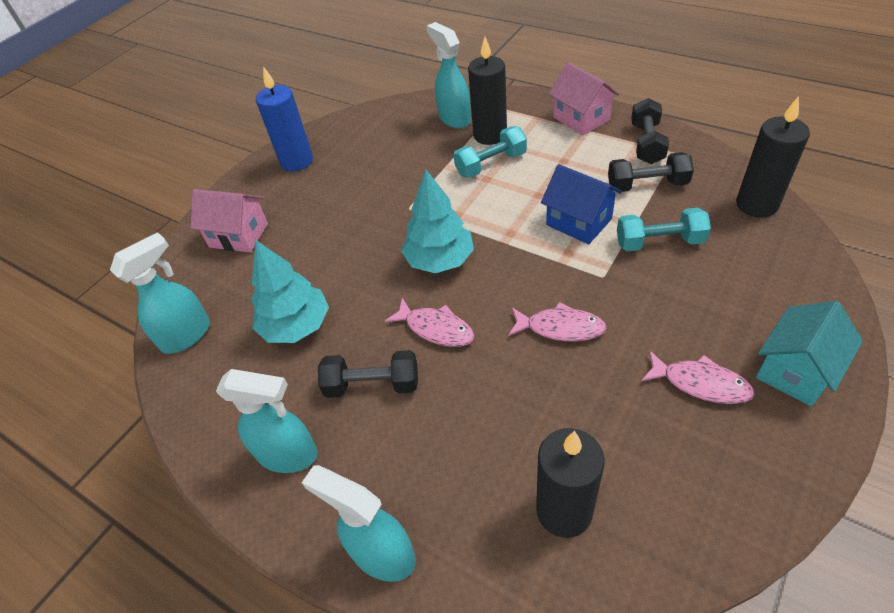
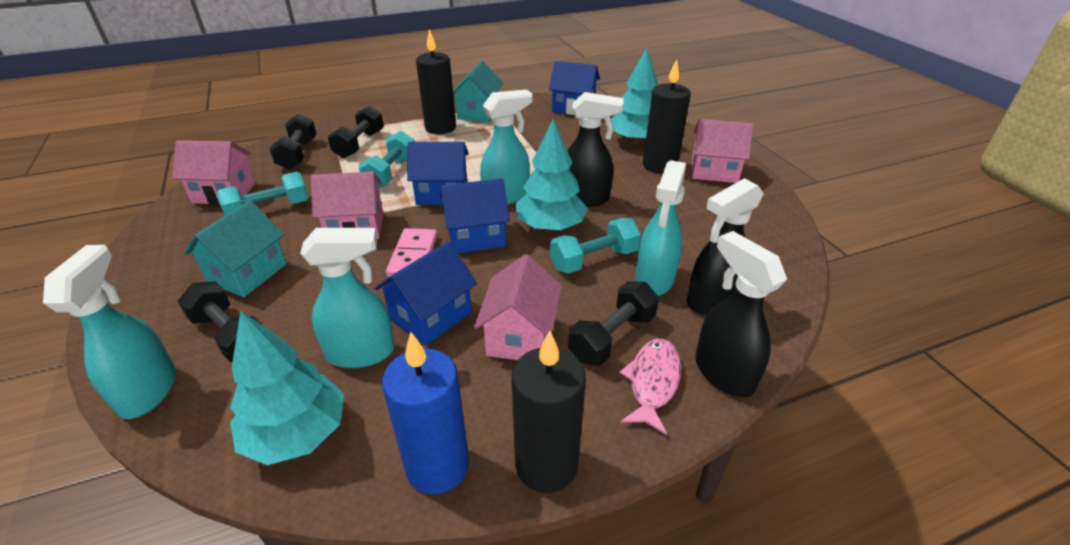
black dumbbell: 3 -> 4
black spray bottle: 0 -> 3
blue house: 1 -> 4
pink domino: 0 -> 1
pink fish: 3 -> 1
pink house: 2 -> 4
turquoise dumbbell: 2 -> 3
turquoise house: 1 -> 2
turquoise tree: 2 -> 3

